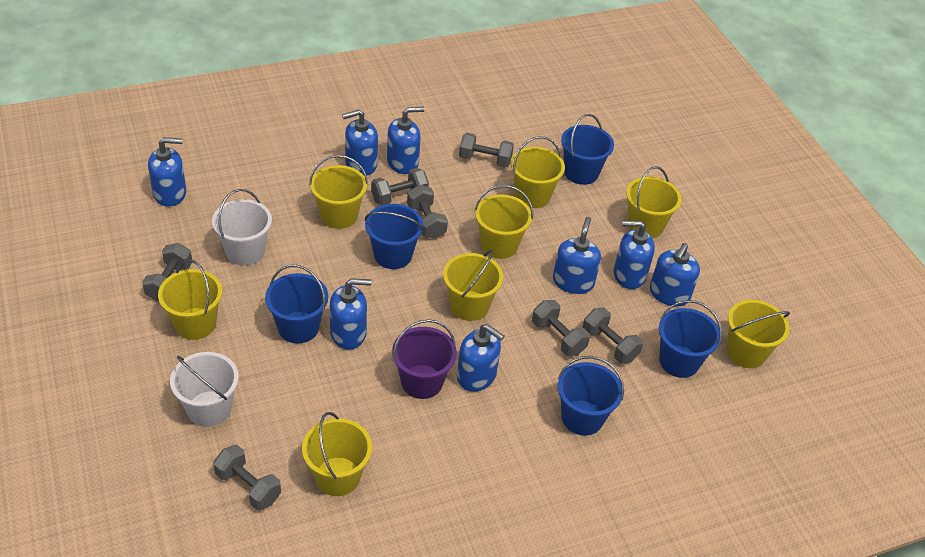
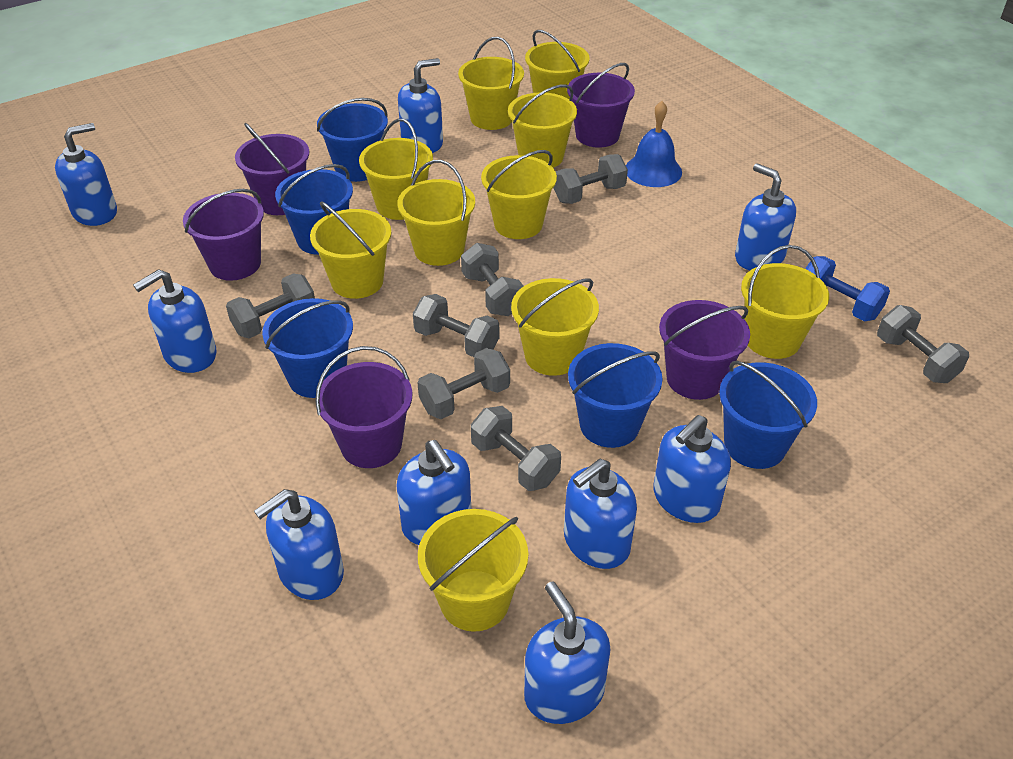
blue bell: 0 -> 1
blue dumbbell: 0 -> 1
blue soap dispenser: 8 -> 9
purple bucket: 1 -> 5
white bucket: 2 -> 0
yellow bucket: 8 -> 10

